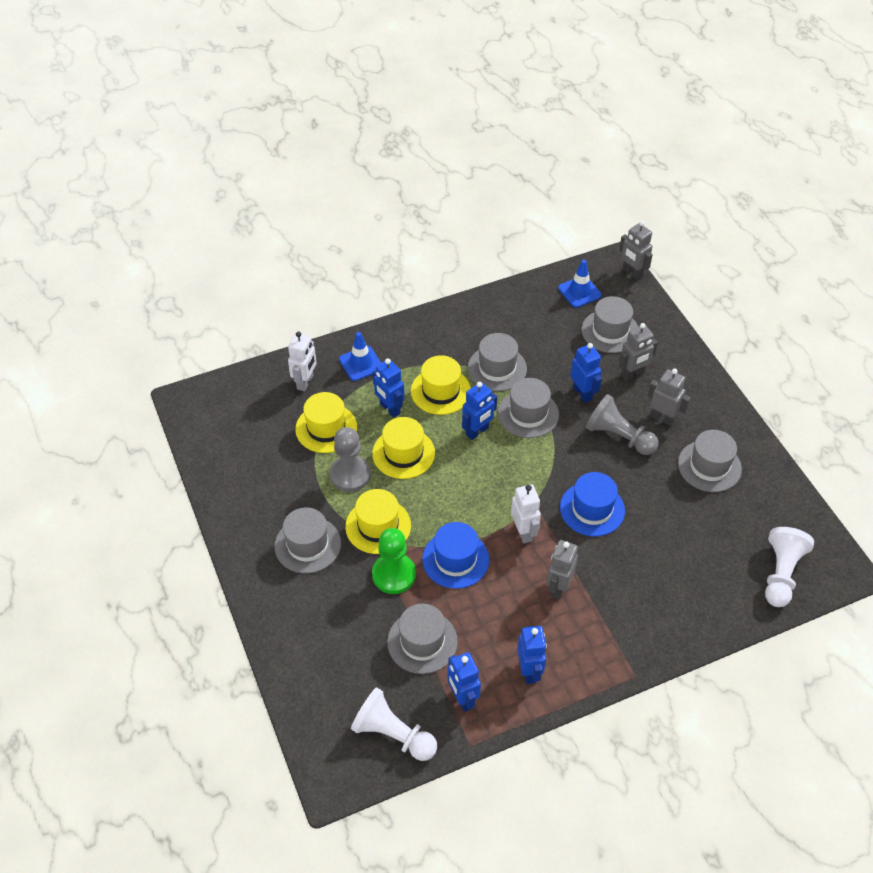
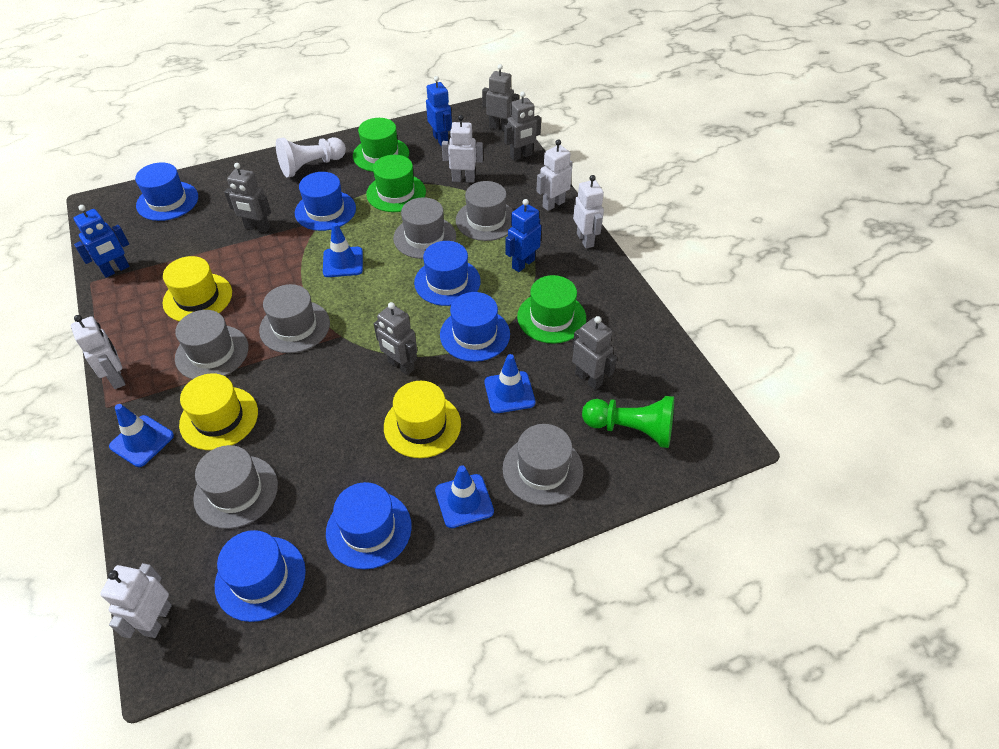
blue hat: 2 -> 6
blue robot: 5 -> 3
blue traffic cone: 2 -> 4
green hat: 0 -> 3
grey pawn: 2 -> 0
grey robot: 4 -> 5
white pawn: 2 -> 1
white robot: 2 -> 5
yellow hat: 4 -> 3

